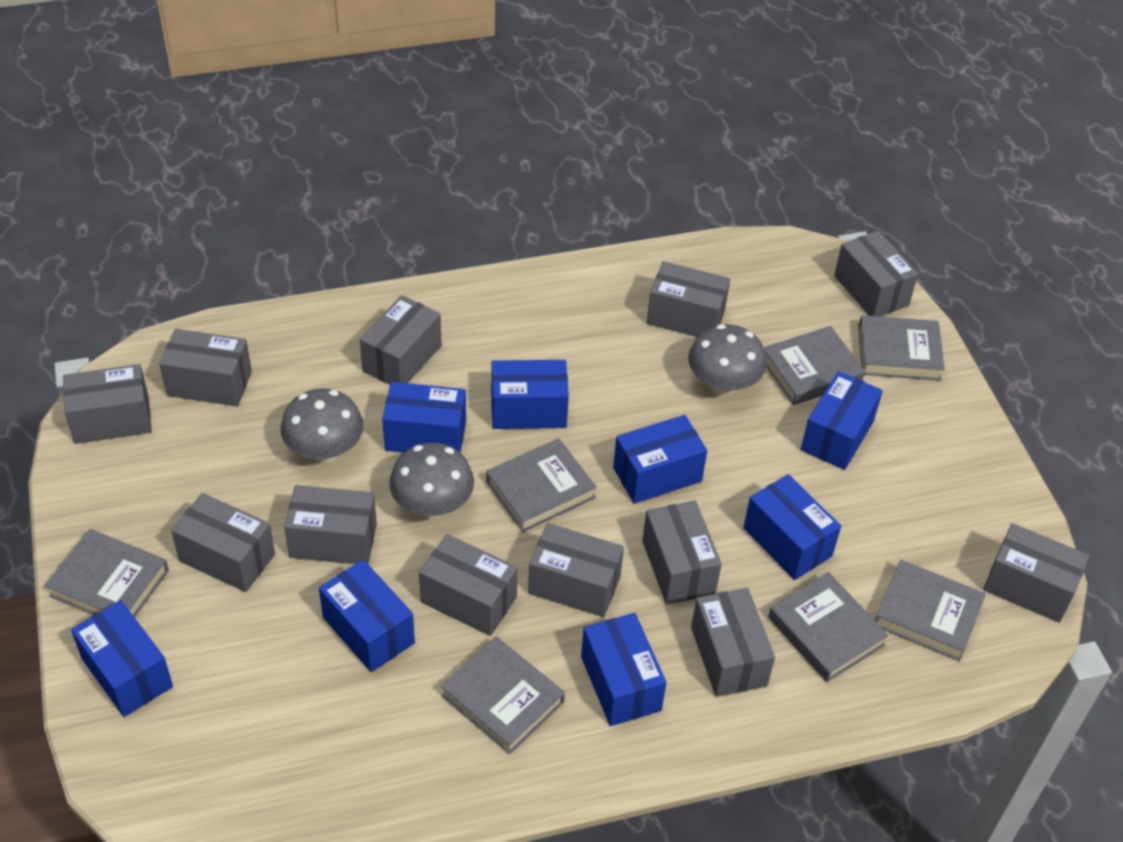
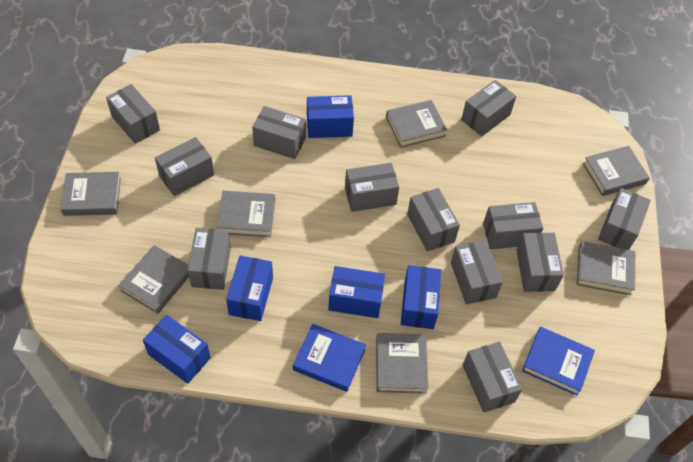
blue book: 0 -> 2
blue box: 8 -> 5
grey mushroom: 3 -> 0

